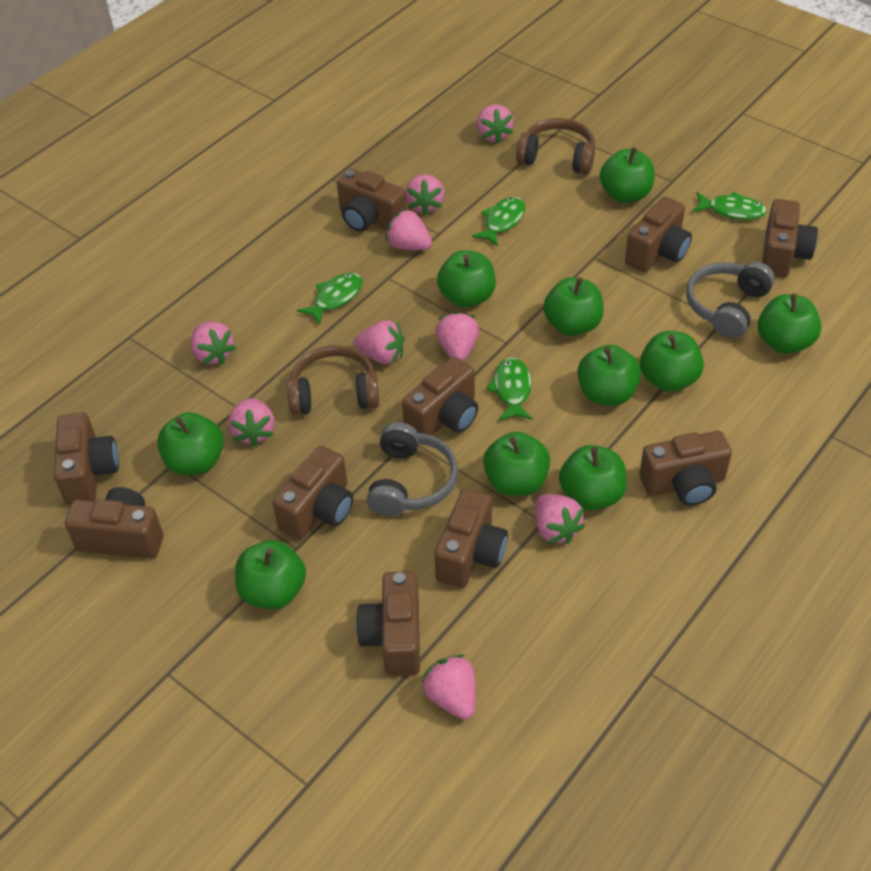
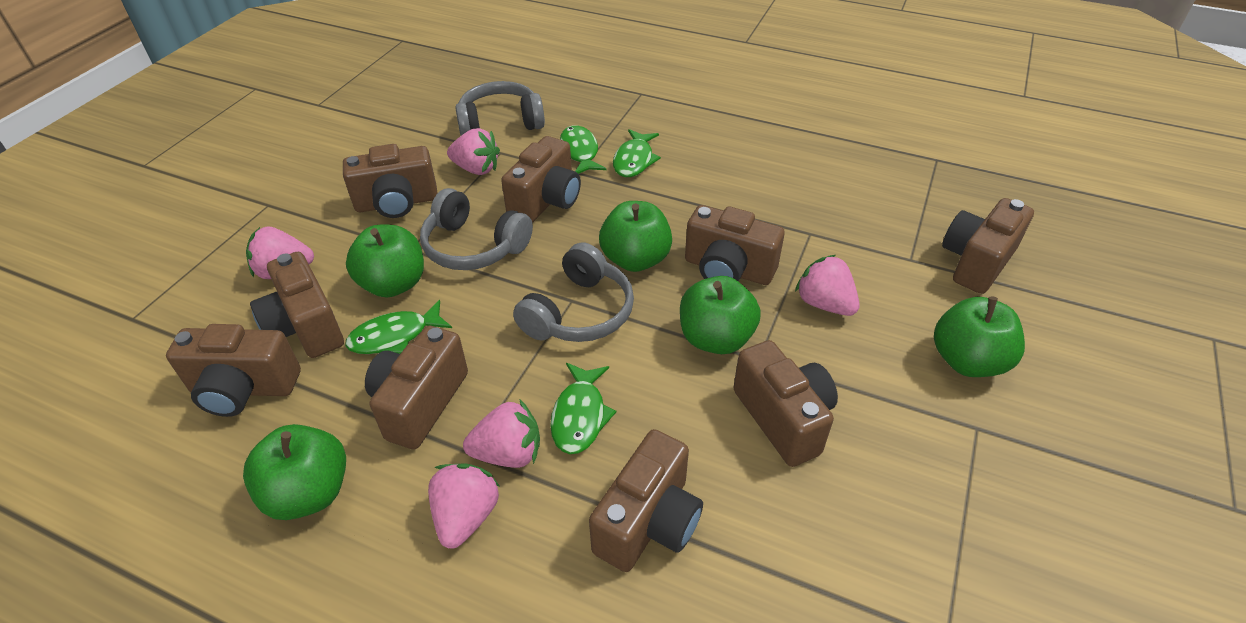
brown camera: 10 -> 9
brown headphones: 2 -> 0
green apple: 10 -> 5
grey headphones: 2 -> 3
pink strawberry: 9 -> 5

